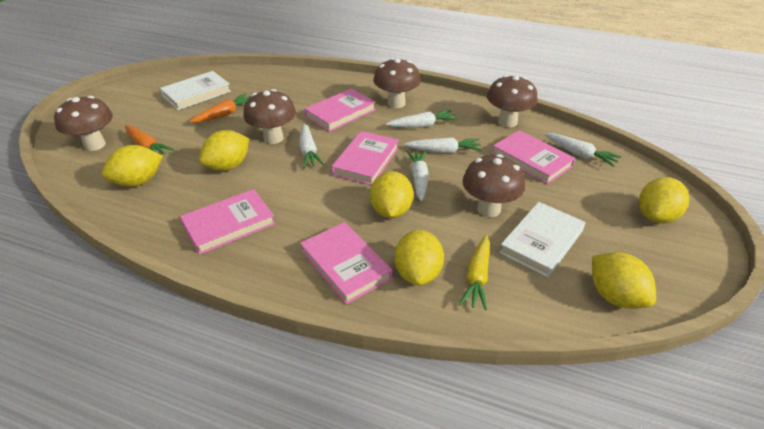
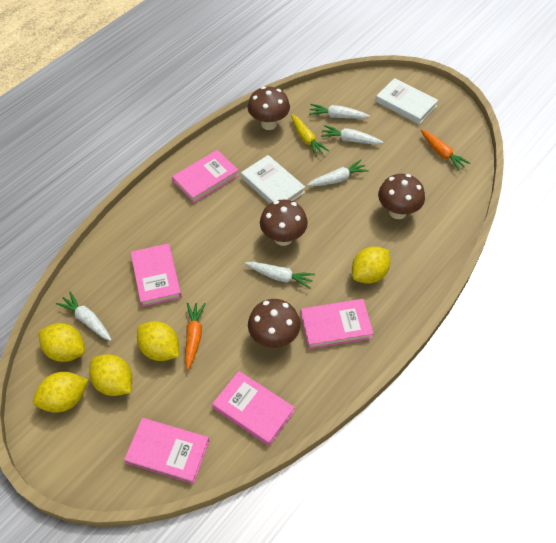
brown mushroom: 5 -> 4
yellow lemon: 6 -> 5

